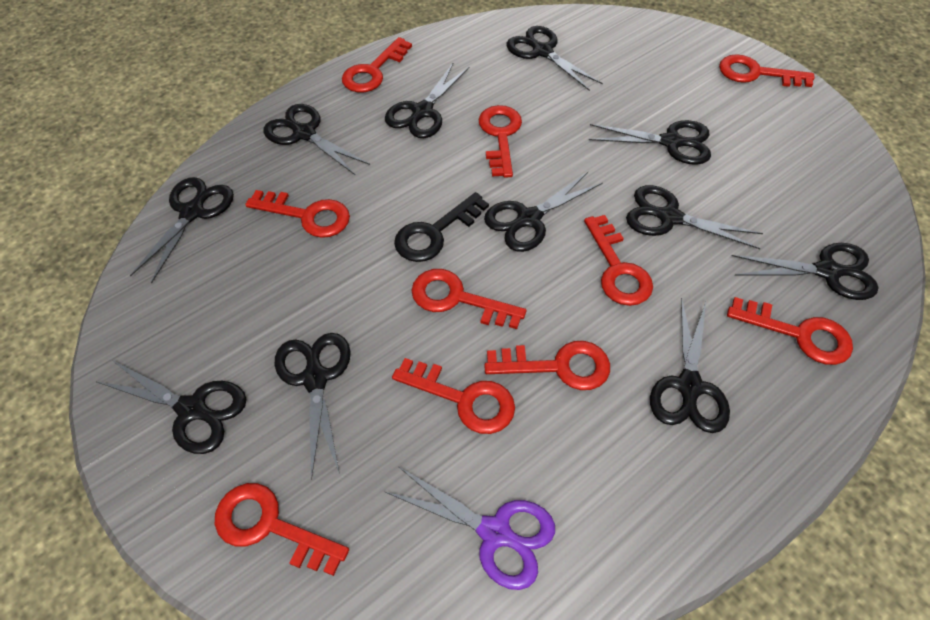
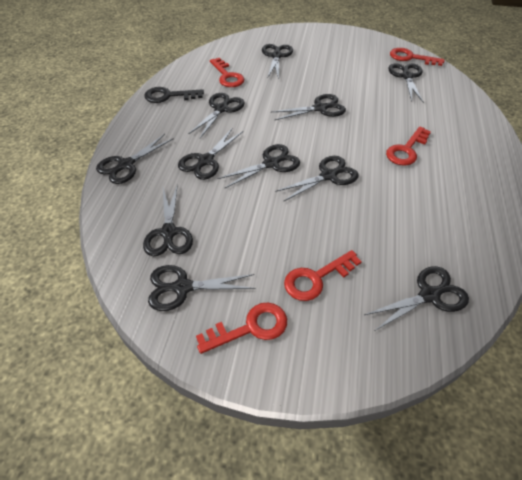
purple scissors: 1 -> 0
red key: 10 -> 5

